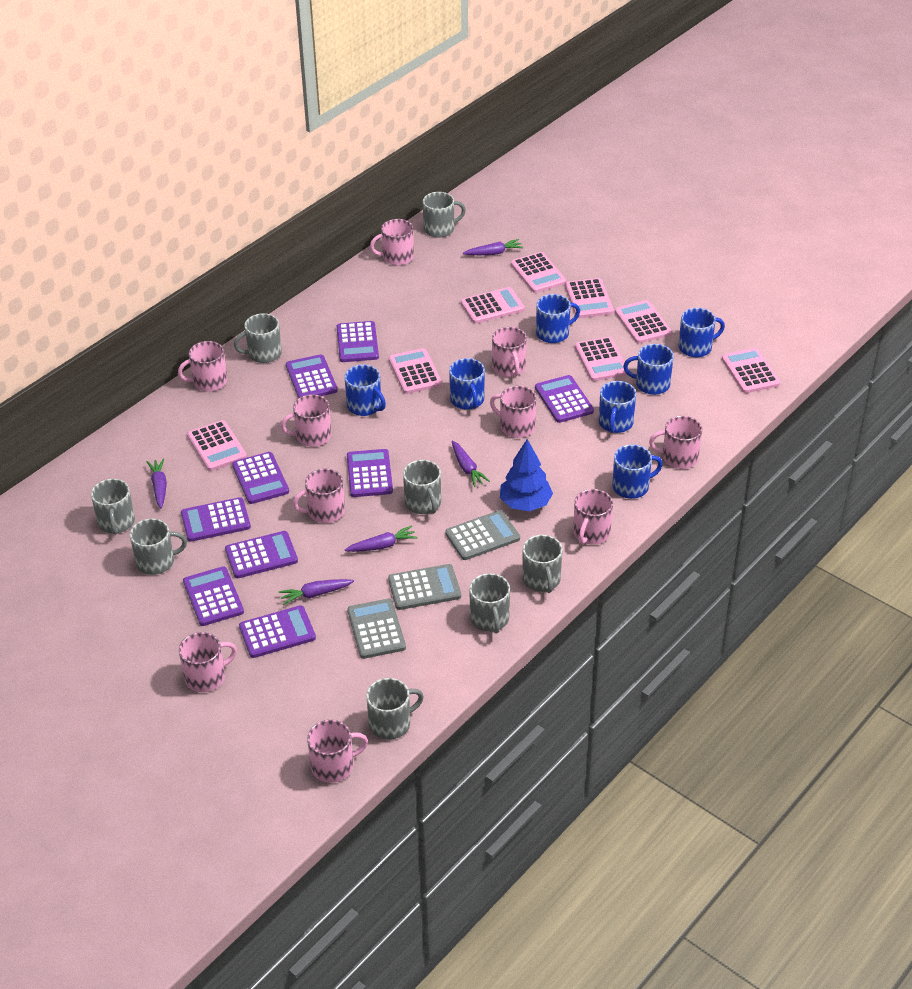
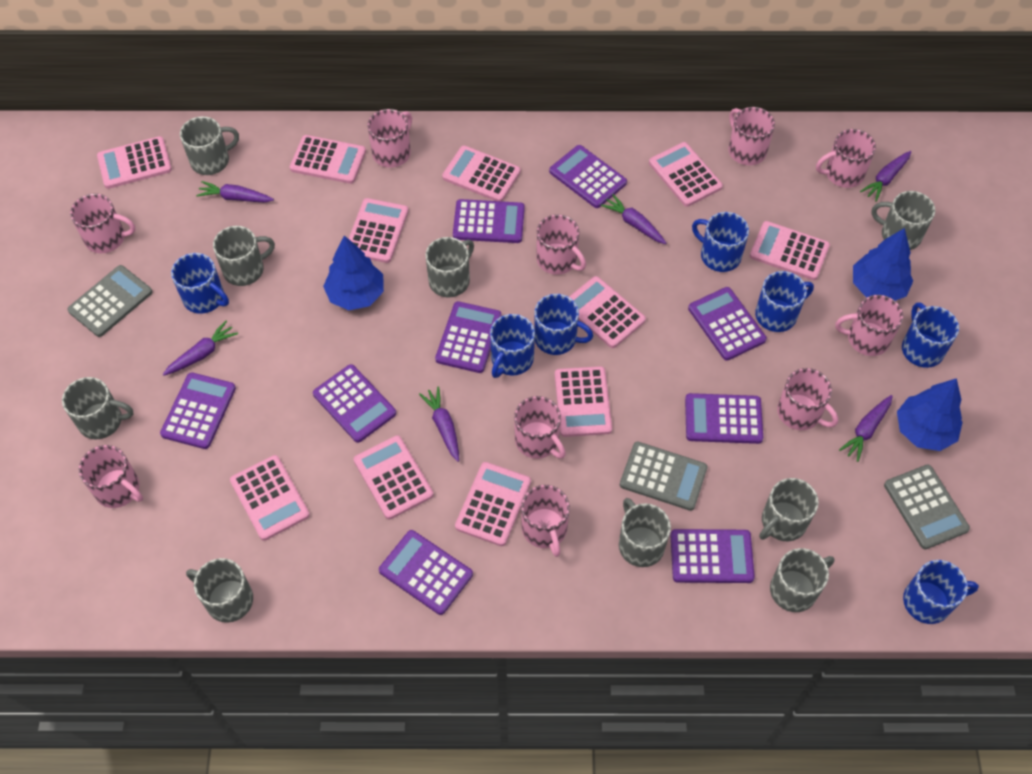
blue tree: 1 -> 3
grey mug: 8 -> 9
pink calculator: 8 -> 11
purple carrot: 5 -> 6

